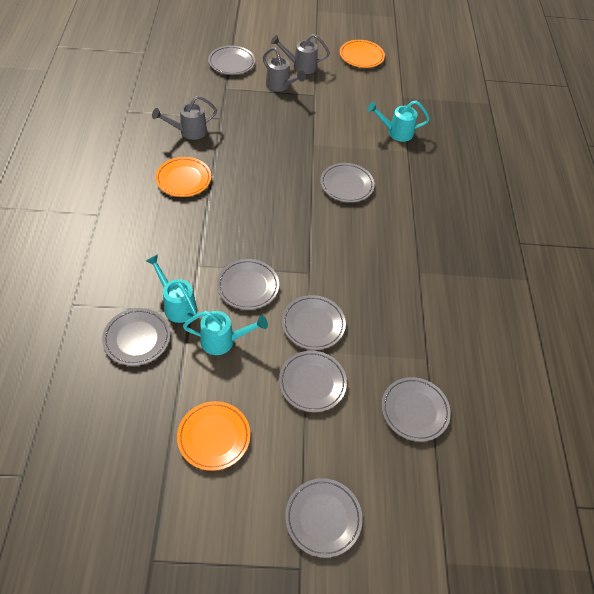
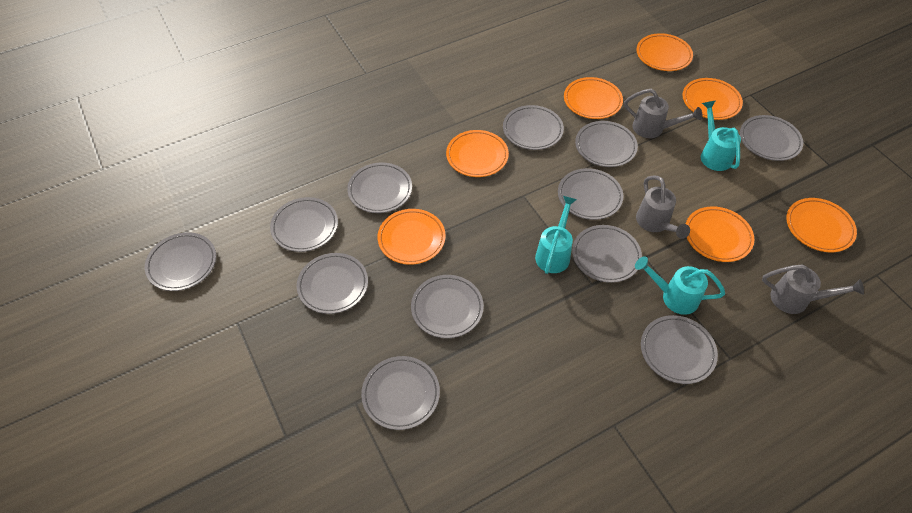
grey plate: 8 -> 12
orange plate: 3 -> 7

